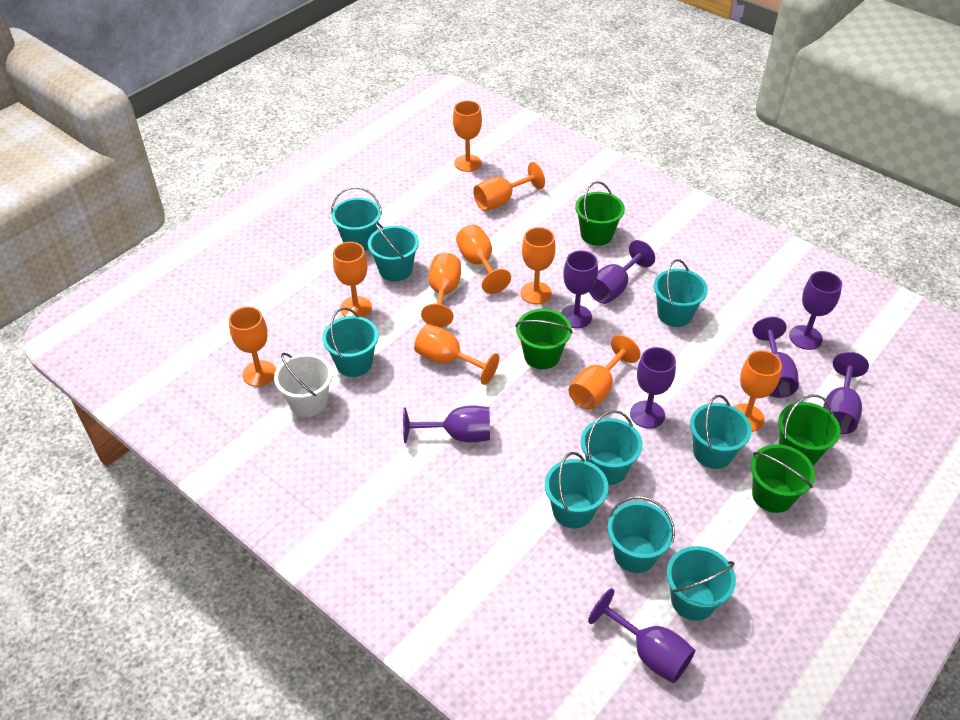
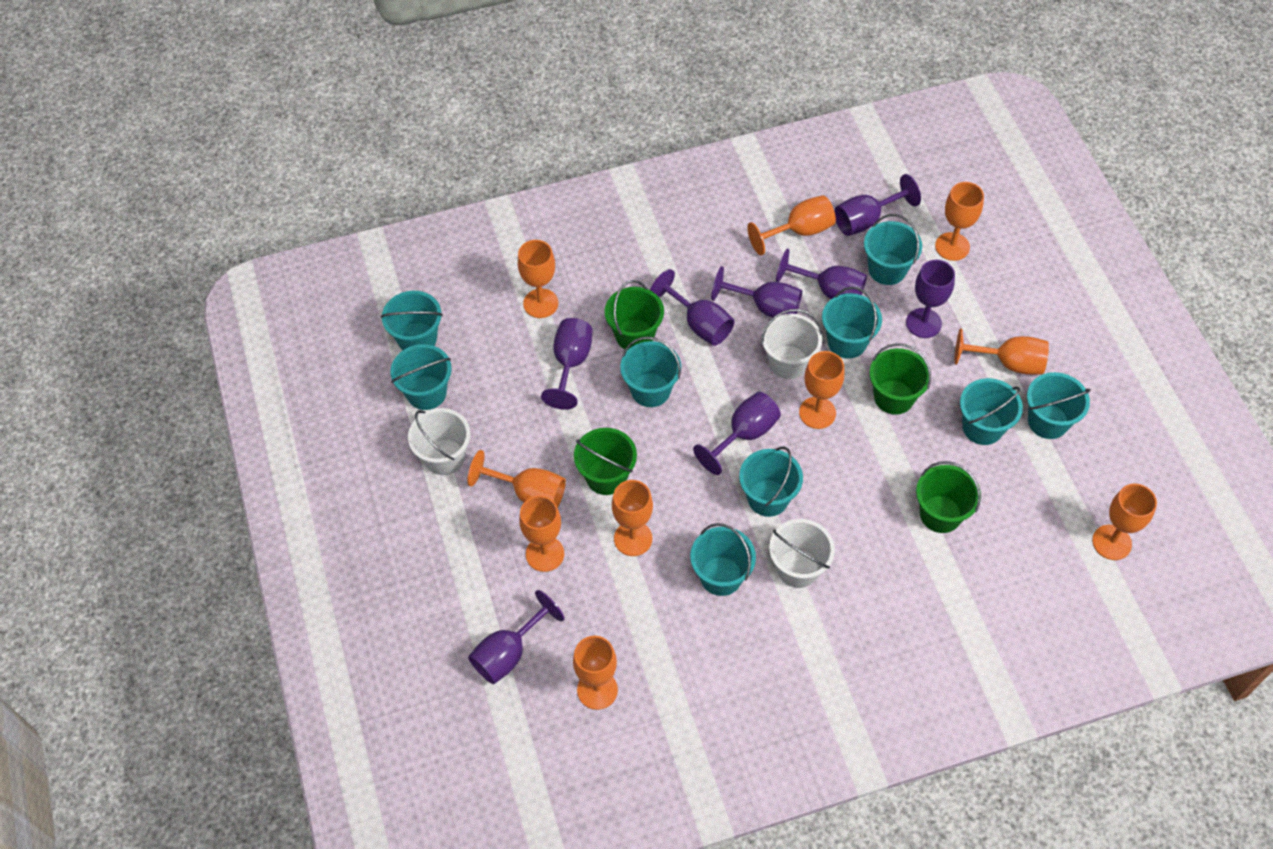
white bucket: 1 -> 3

